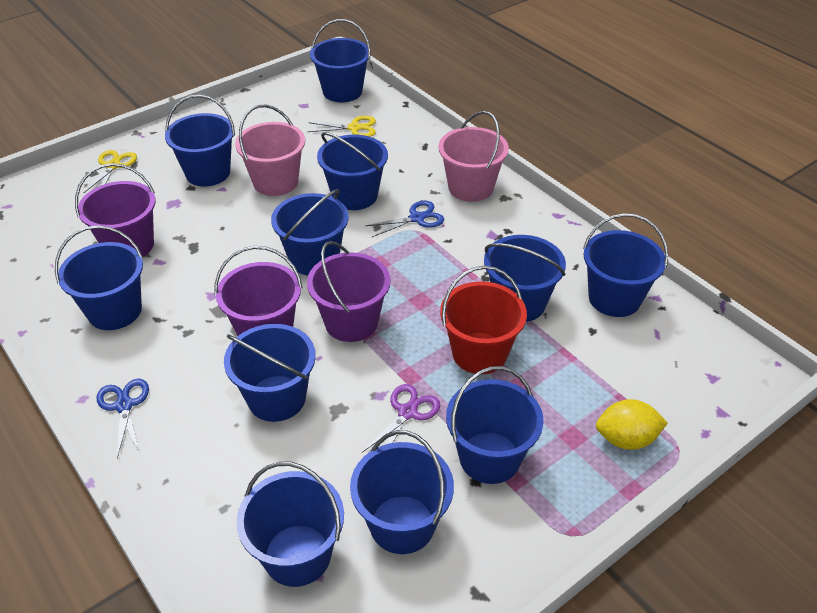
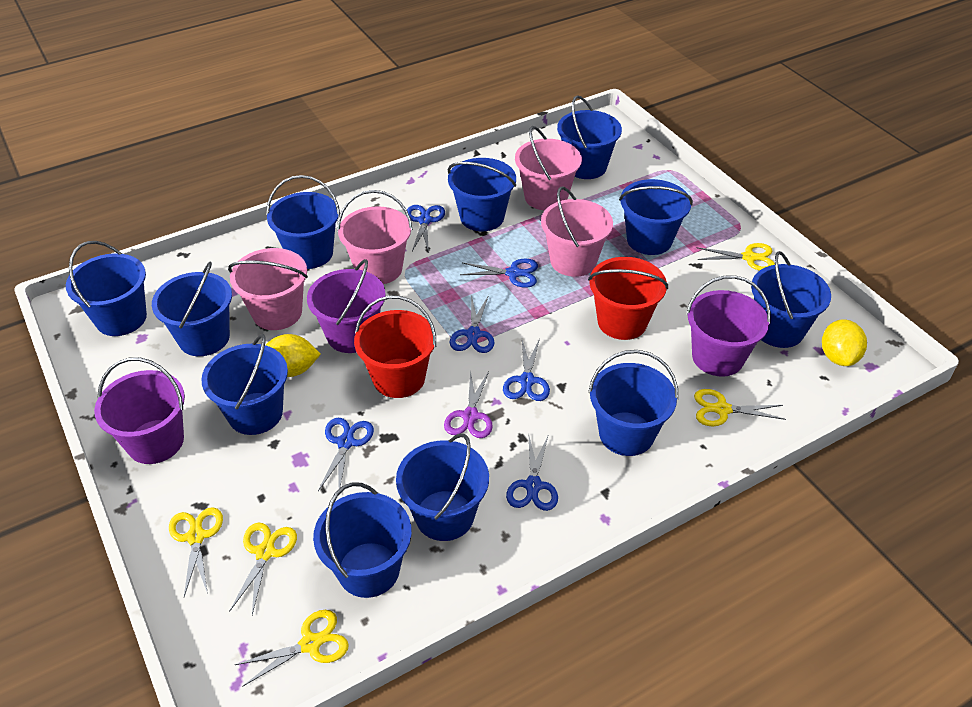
blue scissors: 2 -> 6
pink bucket: 2 -> 4
red bucket: 1 -> 2
yellow lemon: 1 -> 2
yellow scissors: 2 -> 5

